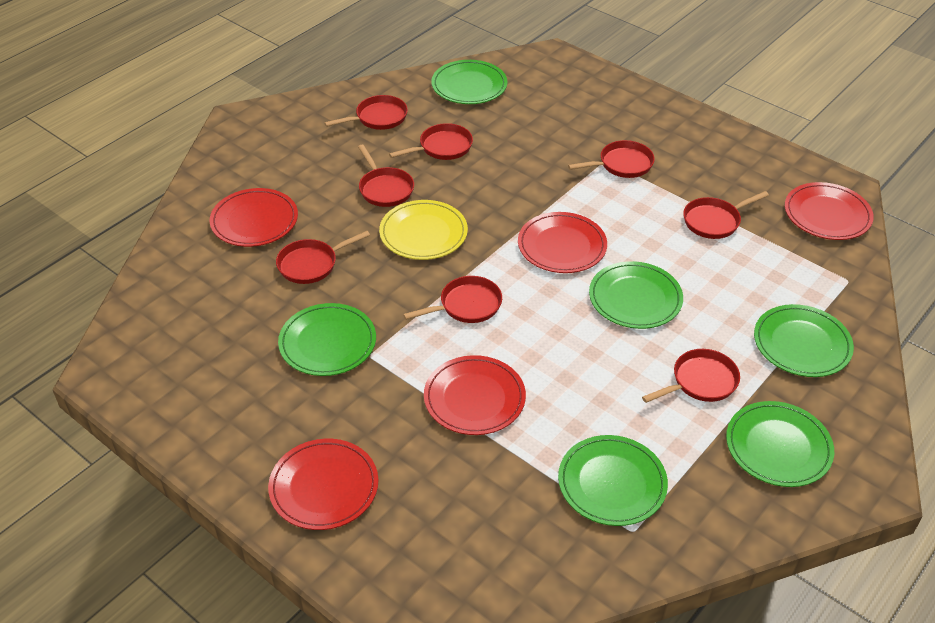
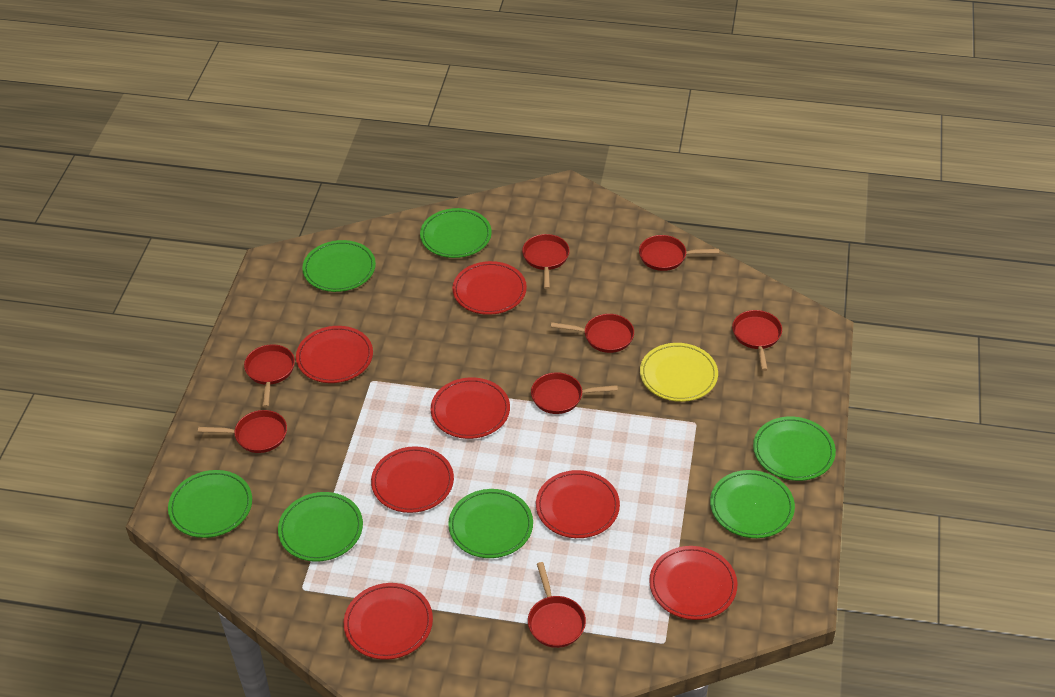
green plate: 6 -> 7
red plate: 5 -> 7

